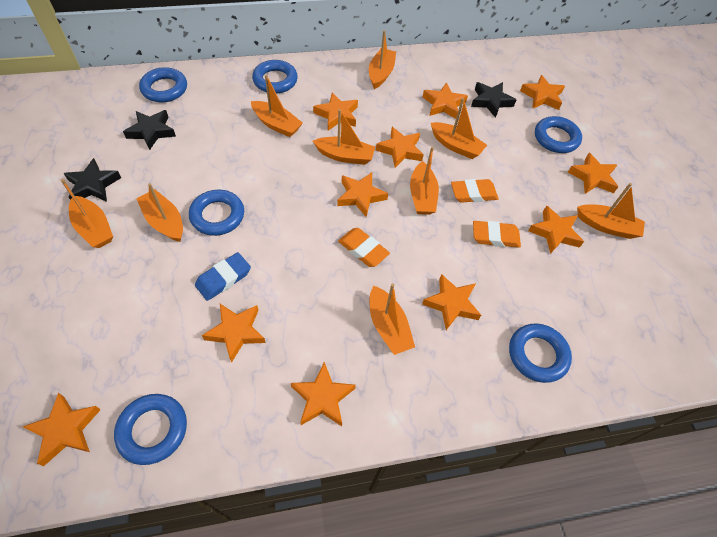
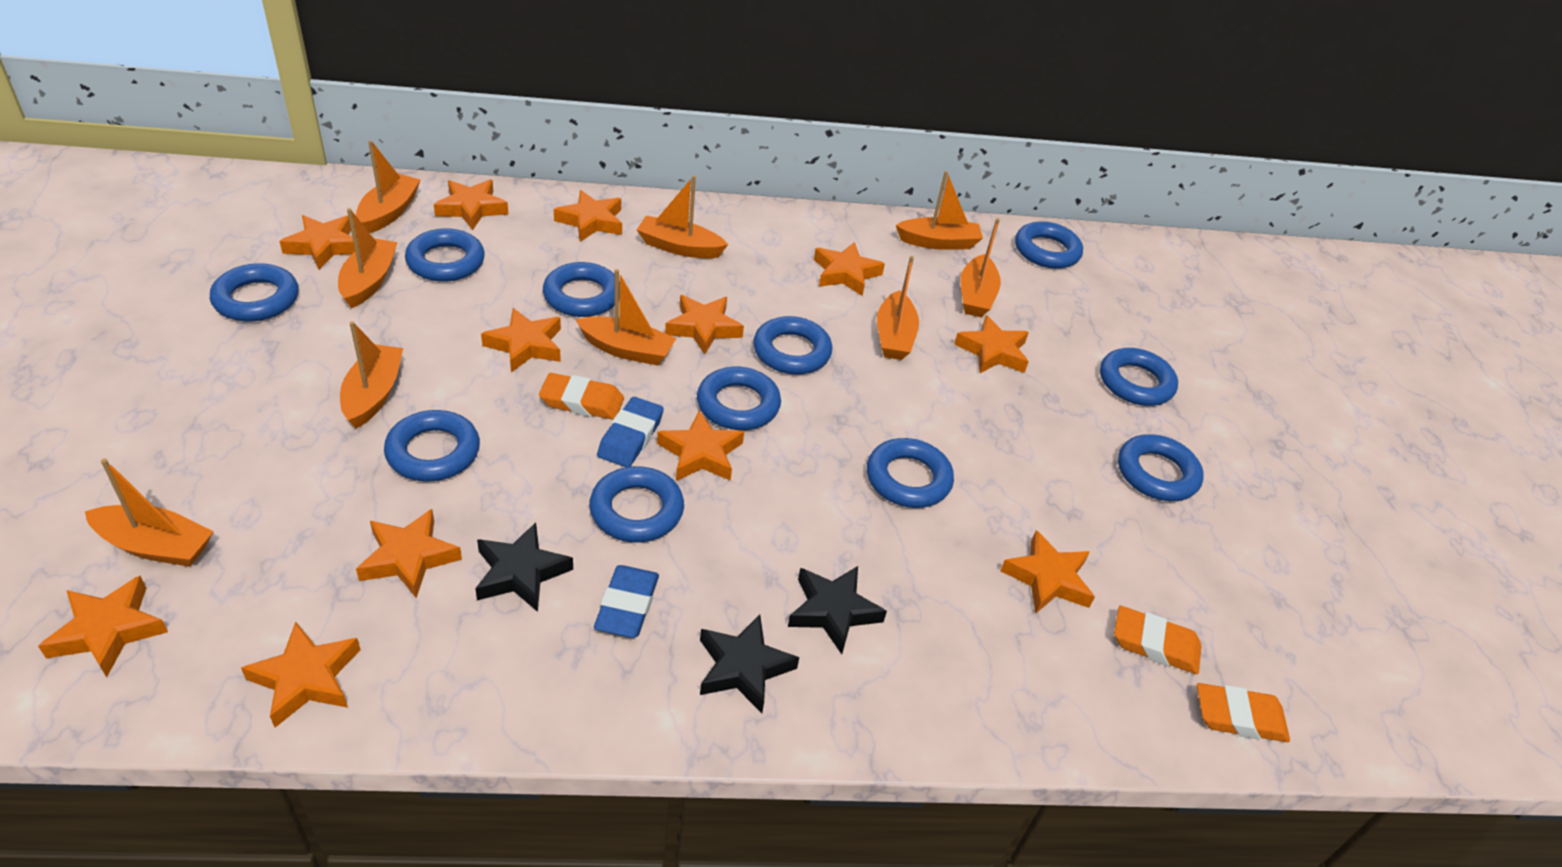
blue eraser: 1 -> 2
blue ring: 6 -> 11
orange star: 11 -> 12

